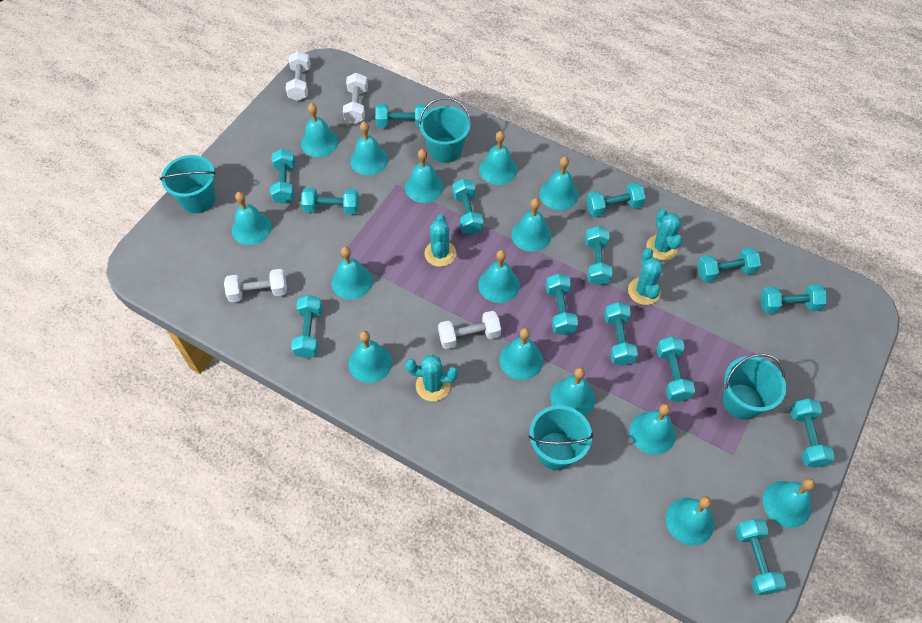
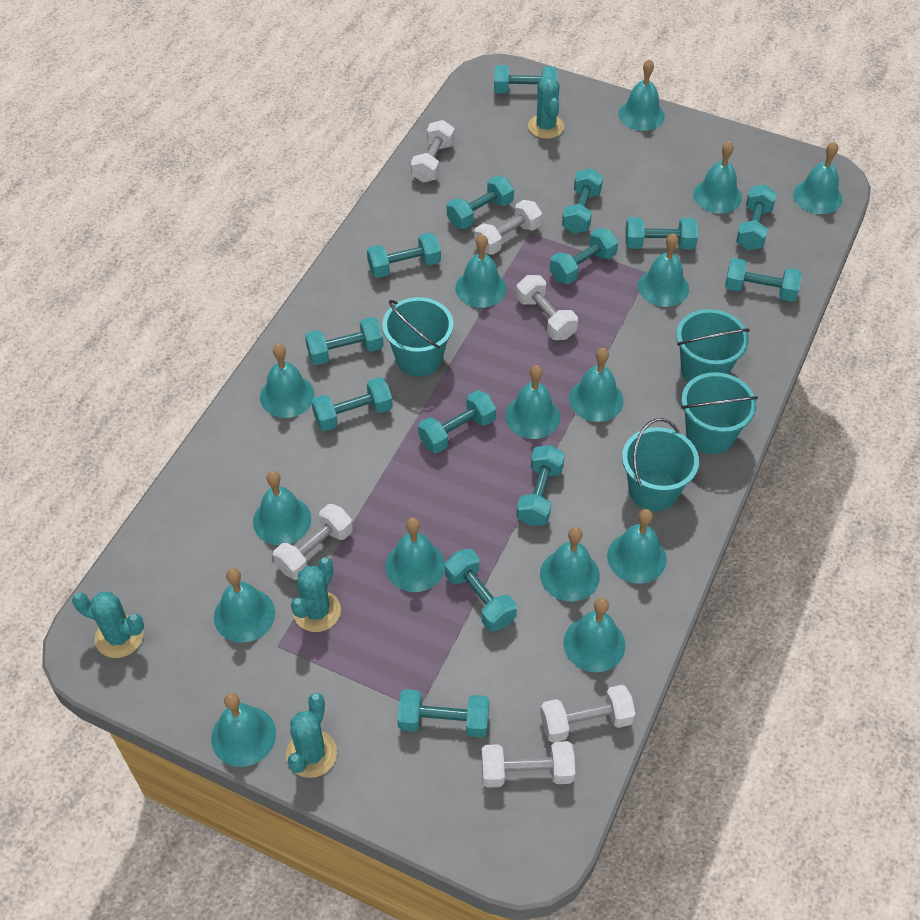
white dumbbell: 4 -> 6

